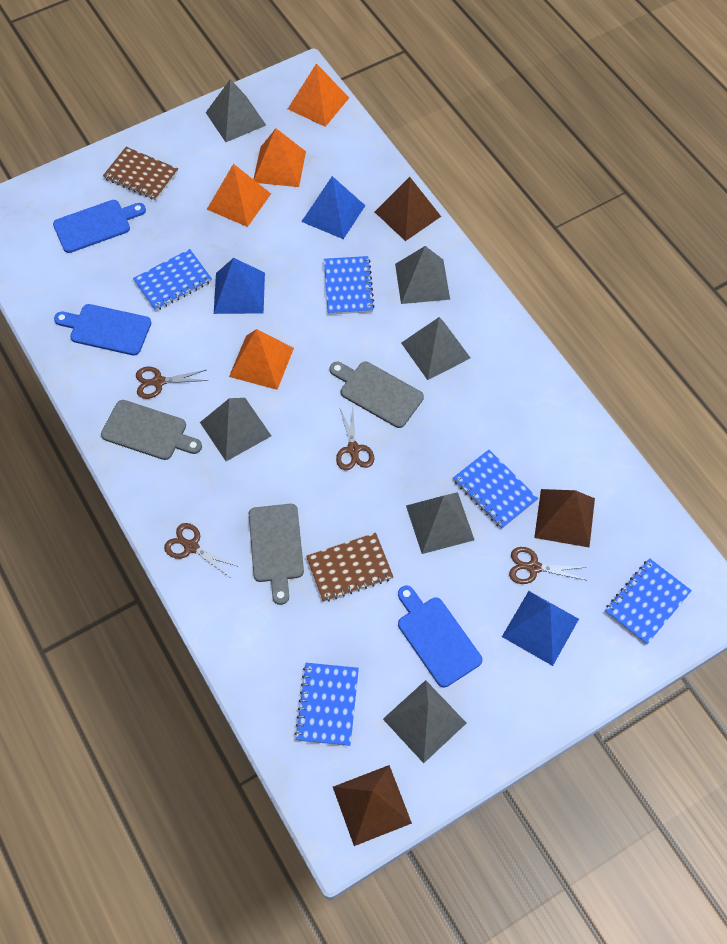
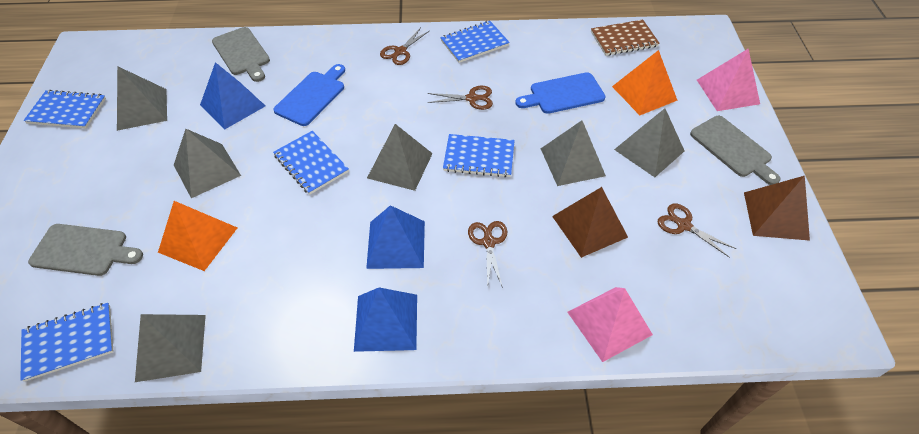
blue cutting board: 3 -> 2
brown notebook: 2 -> 1
brown pyramid: 3 -> 2
orange pyramid: 4 -> 2
pink pyramid: 0 -> 2

